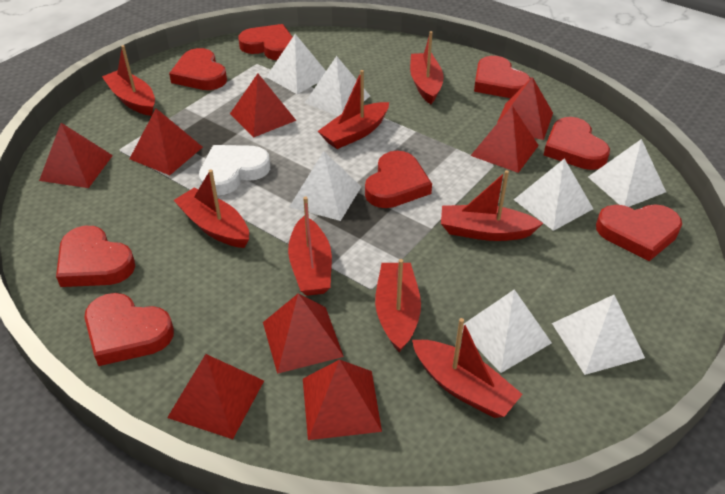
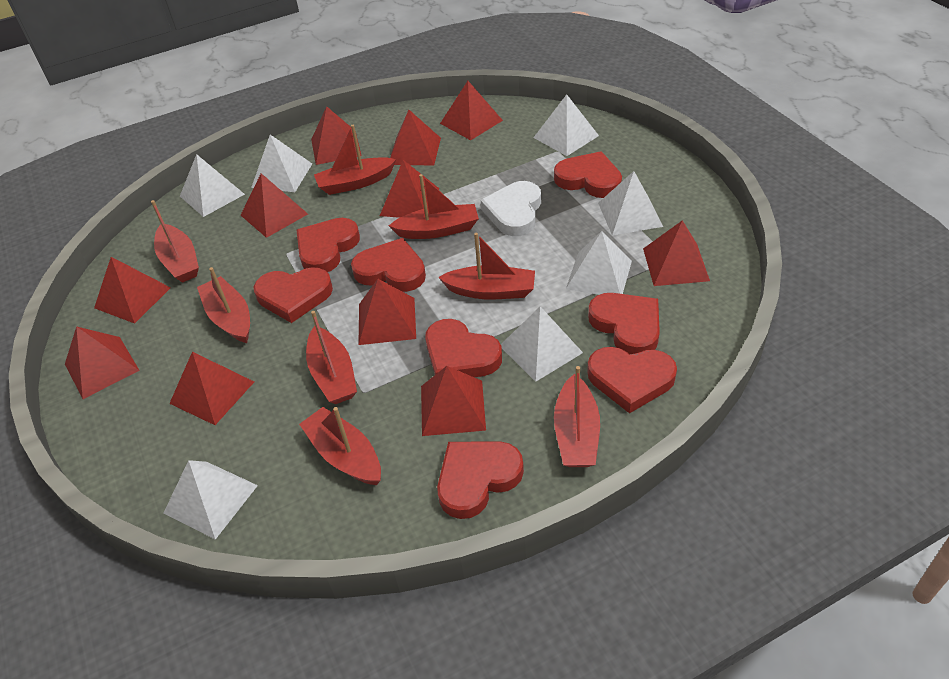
red pyramid: 8 -> 11

